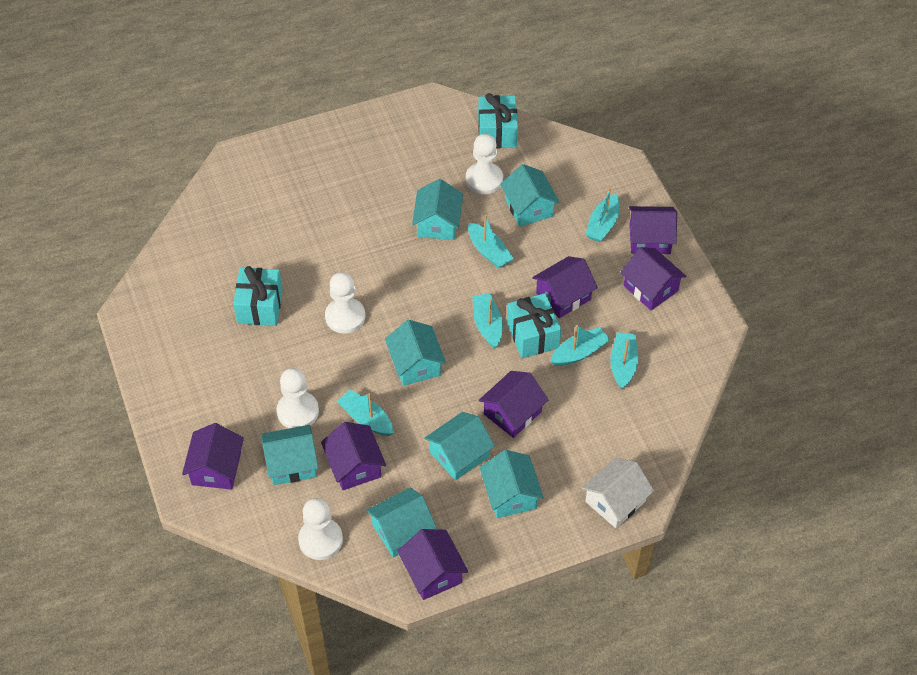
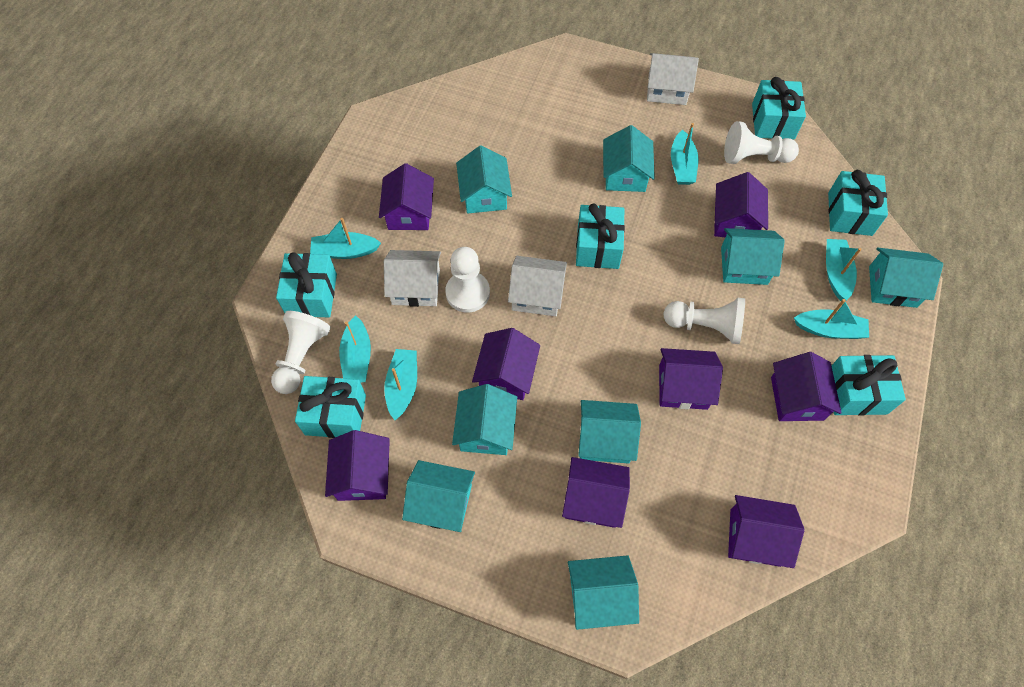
purple house: 7 -> 8
turquoise gift: 3 -> 6
turquoise house: 7 -> 8
white house: 1 -> 3

